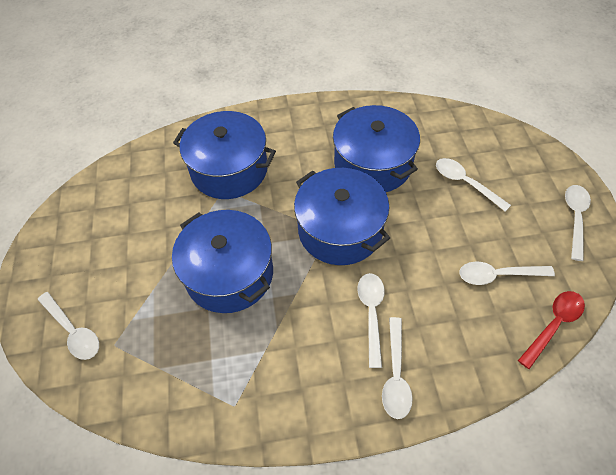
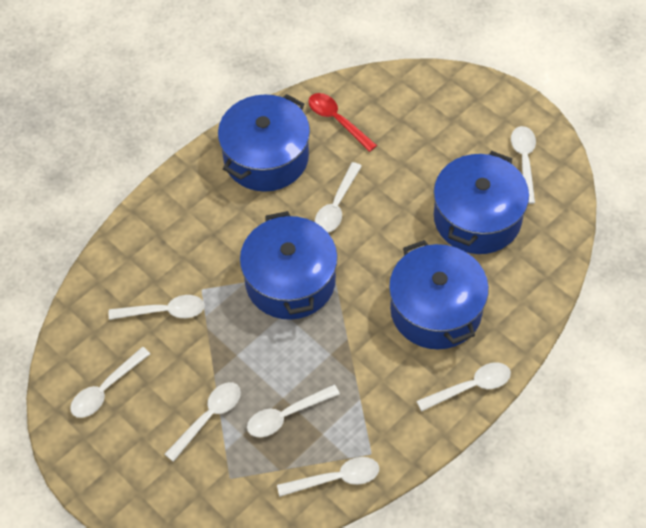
white spoon: 6 -> 8

